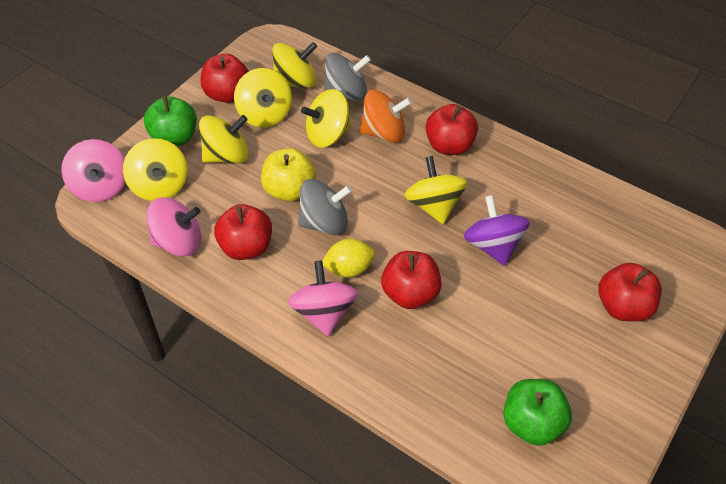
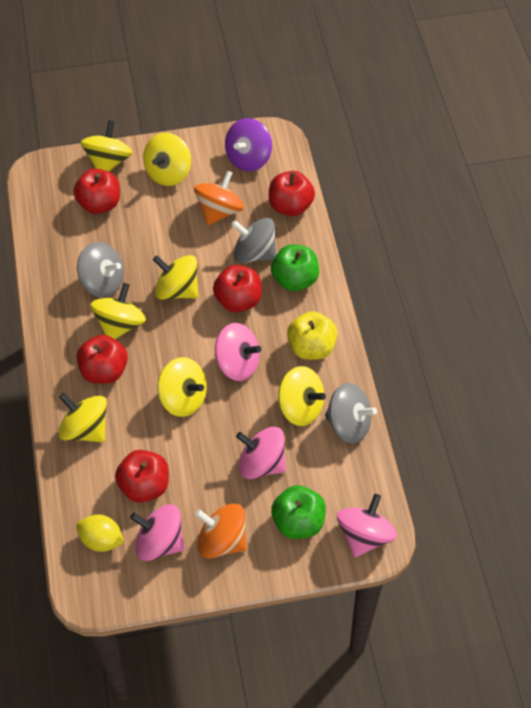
grey spinning top: 2 -> 3
orange spinning top: 1 -> 2
pink spinning top: 3 -> 4
yellow spinning top: 6 -> 7

